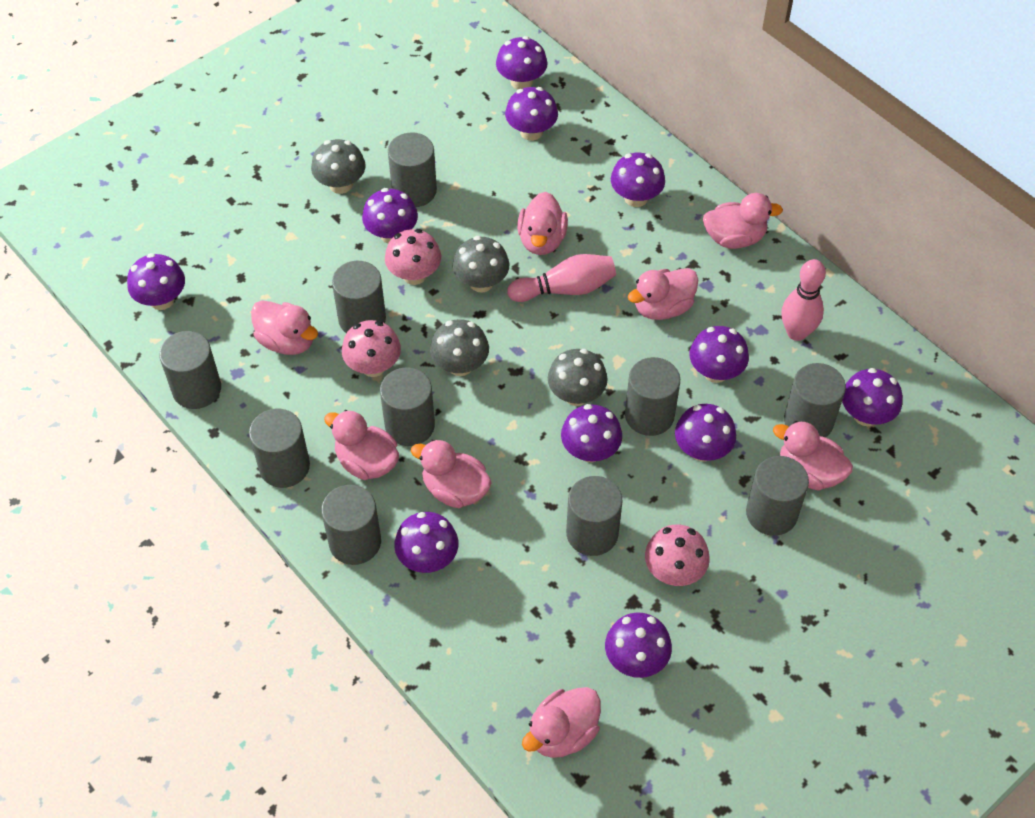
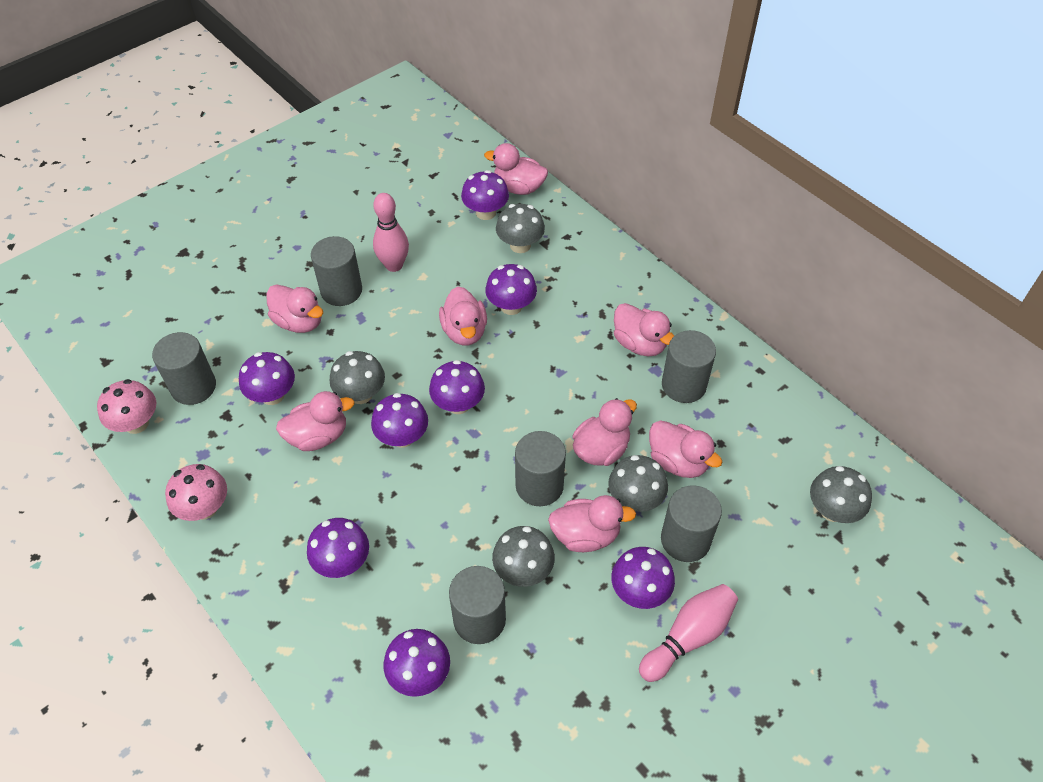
grey cylinder: 10 -> 6
grey mushroom: 4 -> 5
pink mushroom: 3 -> 2
purple mushroom: 11 -> 8

